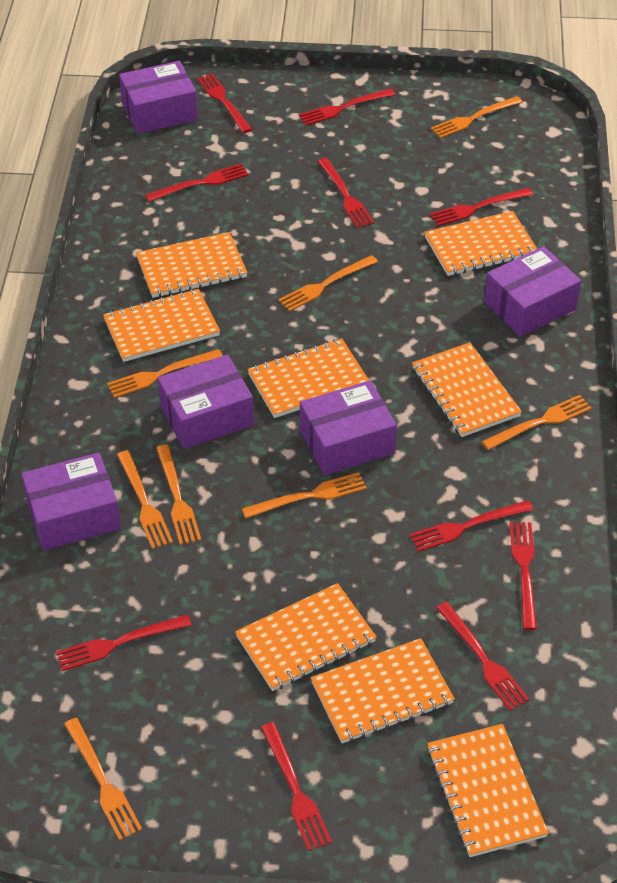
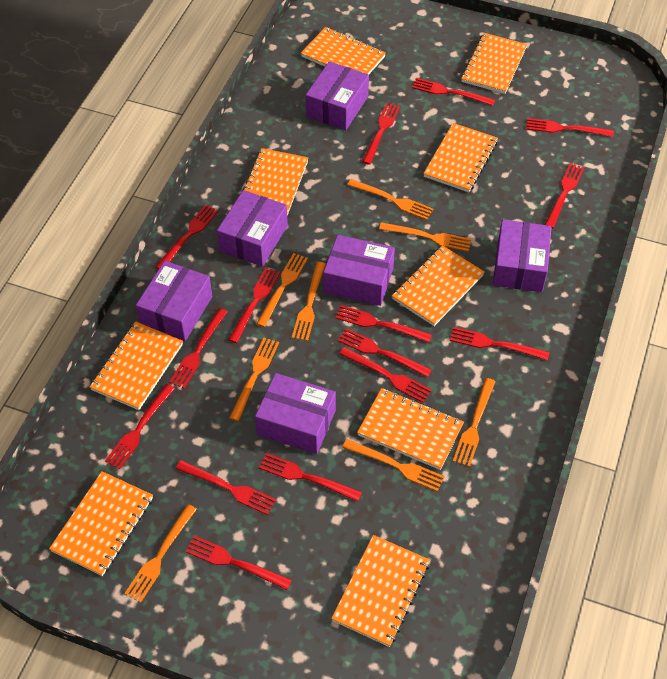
orange notebook: 8 -> 9
purple box: 5 -> 6
red fork: 10 -> 15

